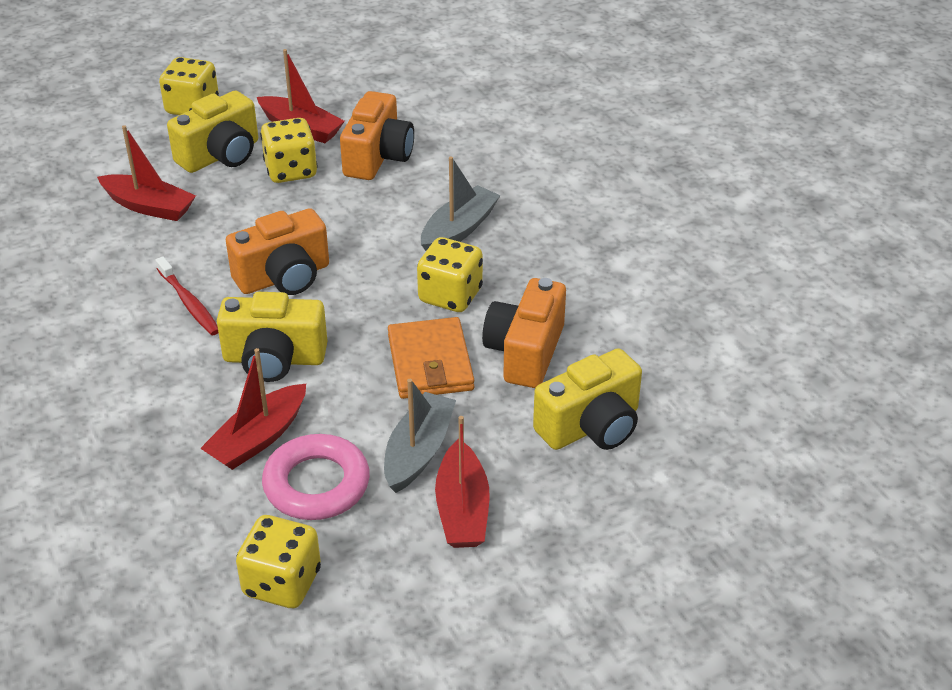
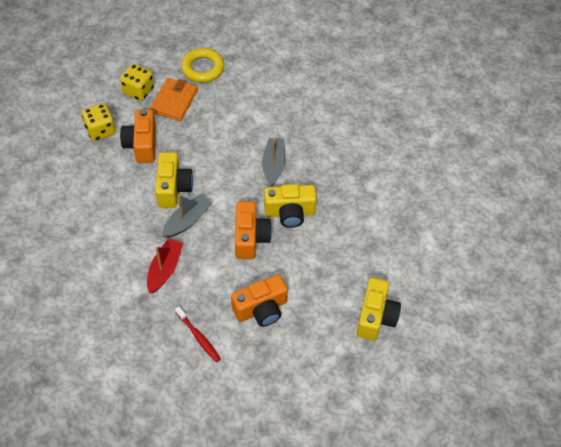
pink ring: 1 -> 0
red boat: 4 -> 1
yellow dice: 4 -> 2
yellow ring: 0 -> 1

